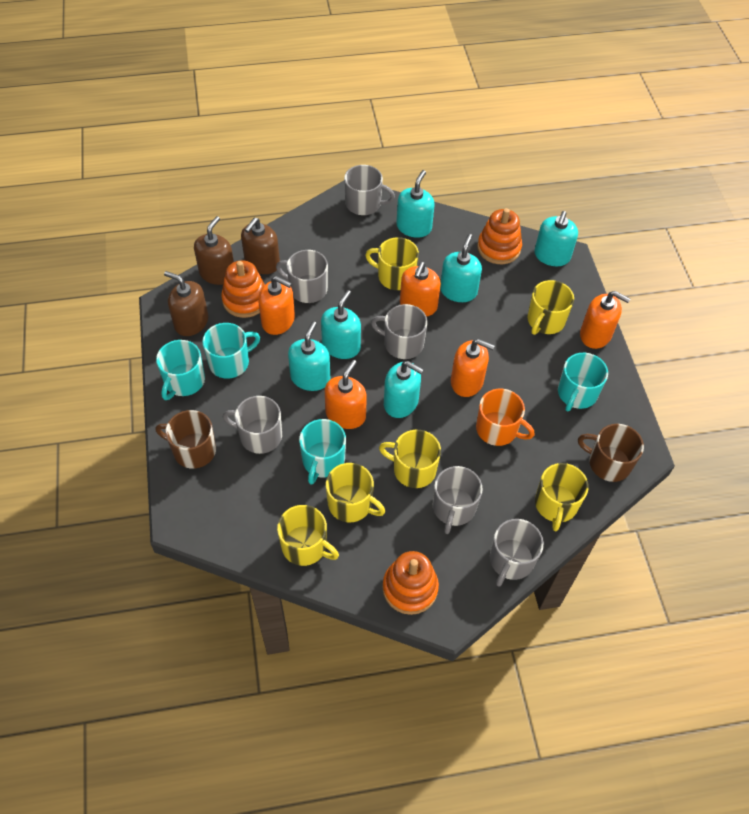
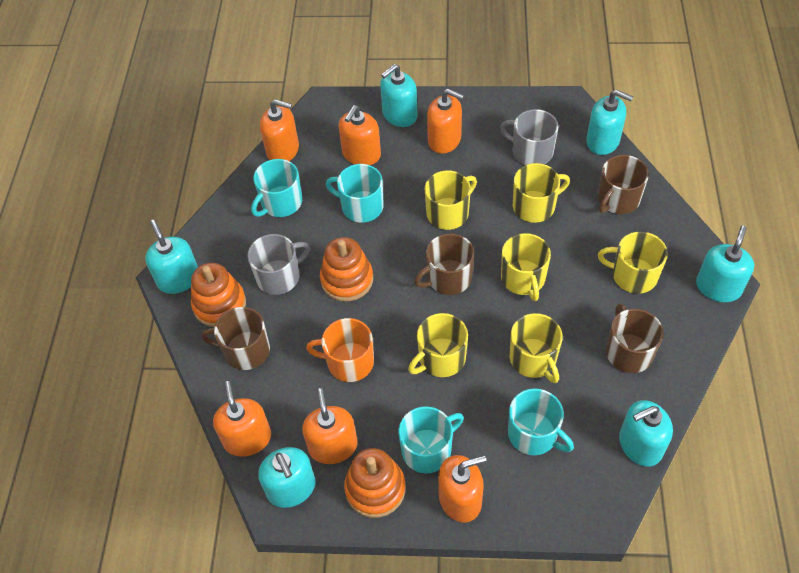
brown mug: 2 -> 4
brown soap dispenser: 3 -> 0
grey mug: 6 -> 2
orange soap dispenser: 5 -> 6

